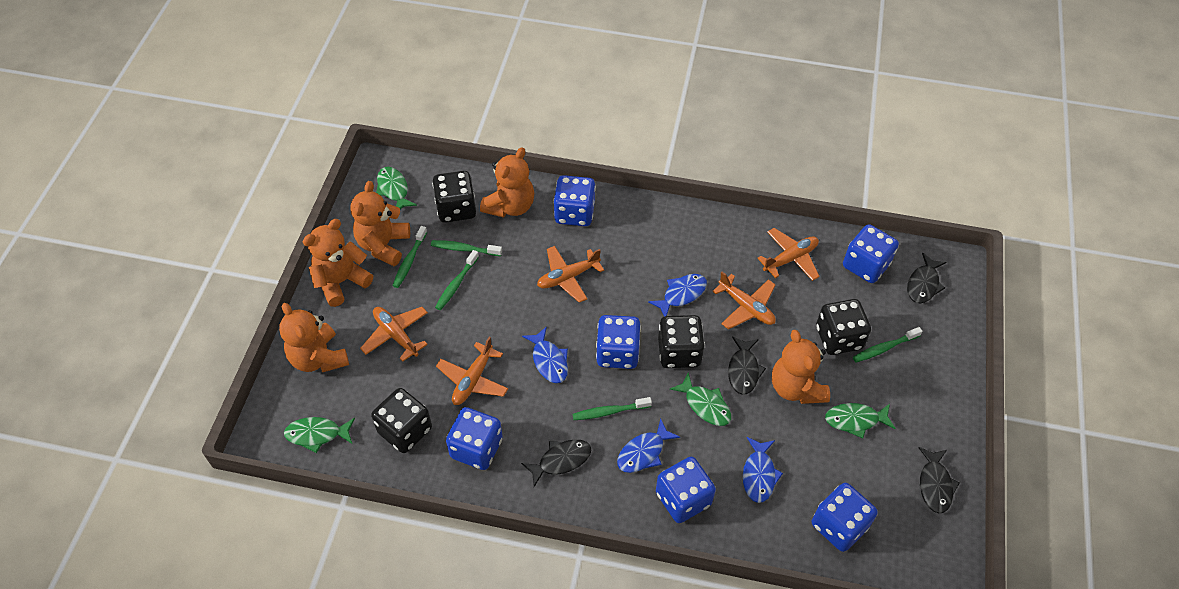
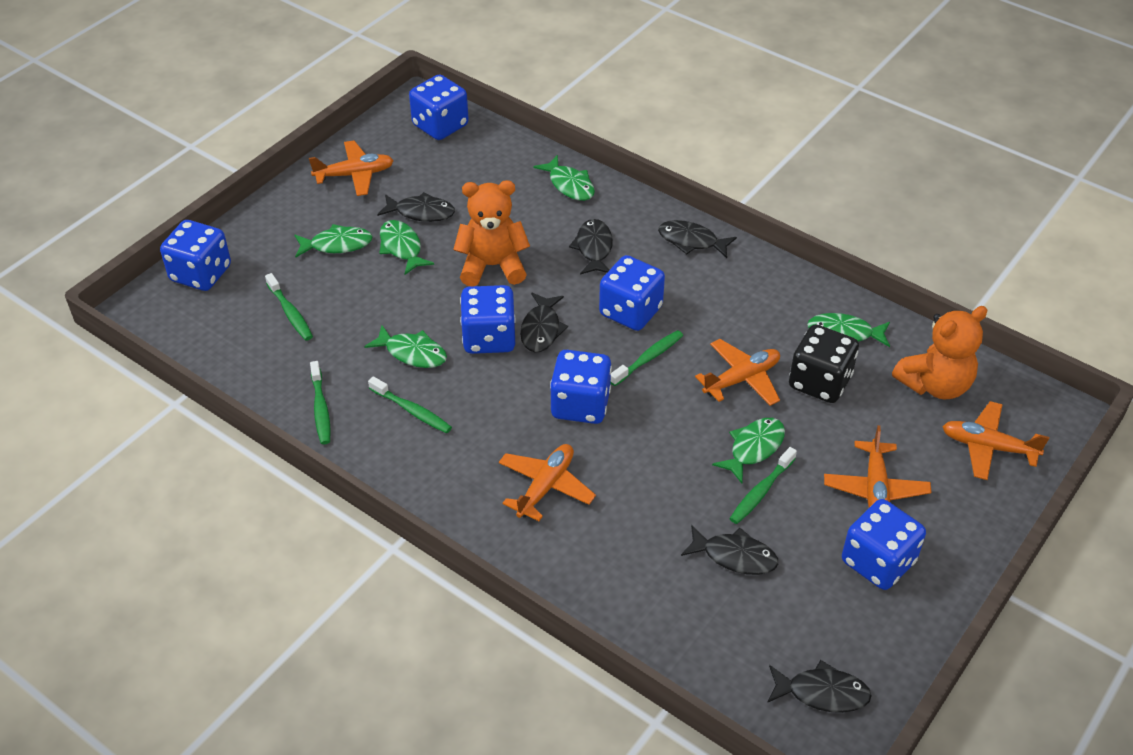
black dice: 4 -> 1
black fish: 4 -> 6
blue fish: 4 -> 0
green fish: 4 -> 6
orange teddy bear: 5 -> 2

